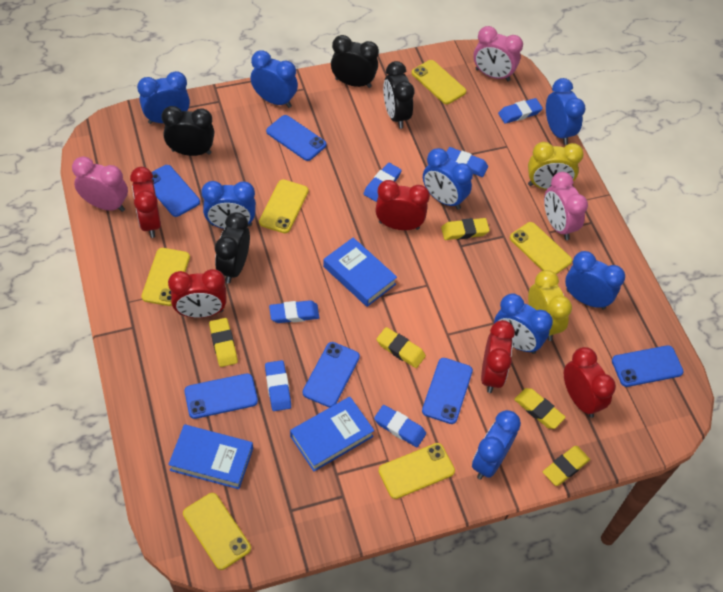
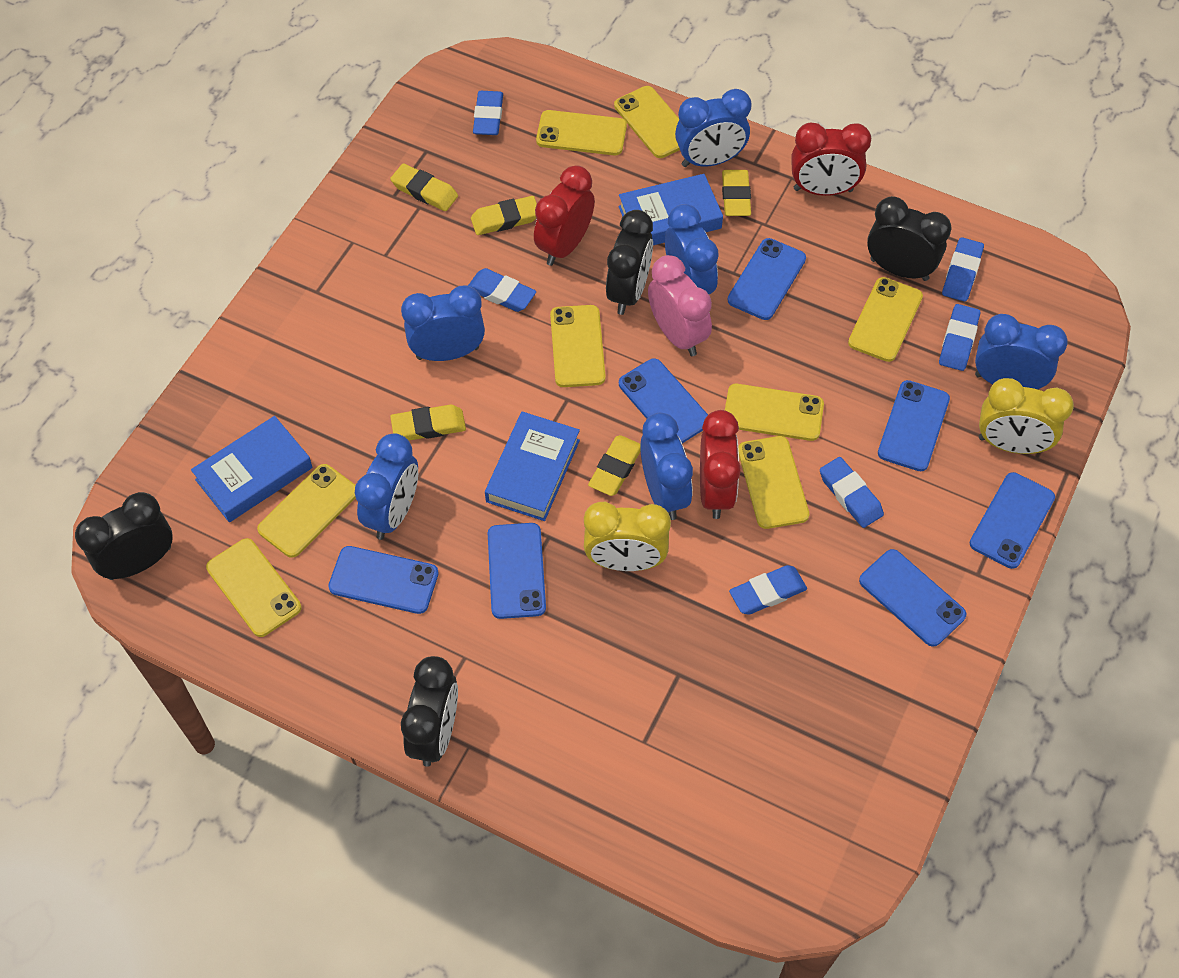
blue clock: 8 -> 6
blue phone: 6 -> 7
pink clock: 3 -> 1
red clock: 5 -> 3
yellow phone: 6 -> 8

